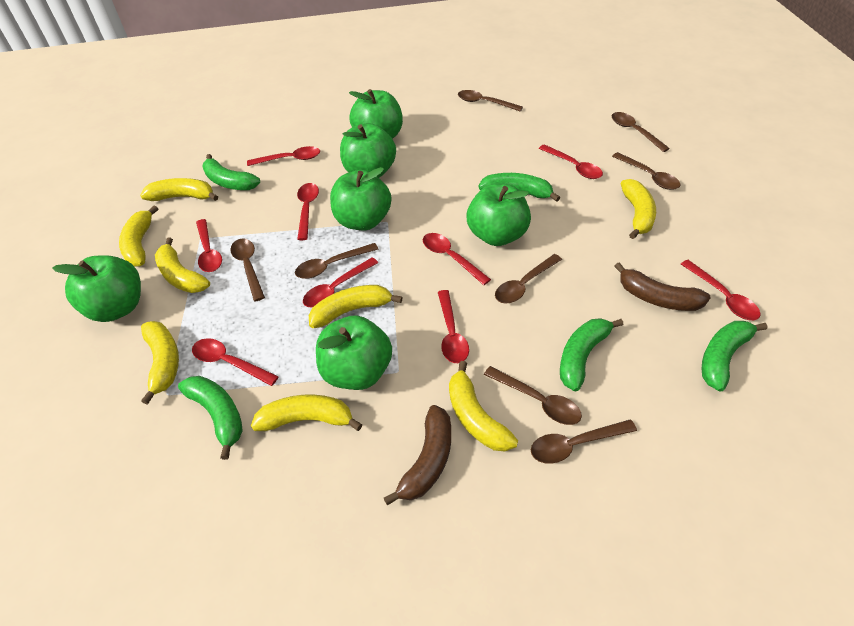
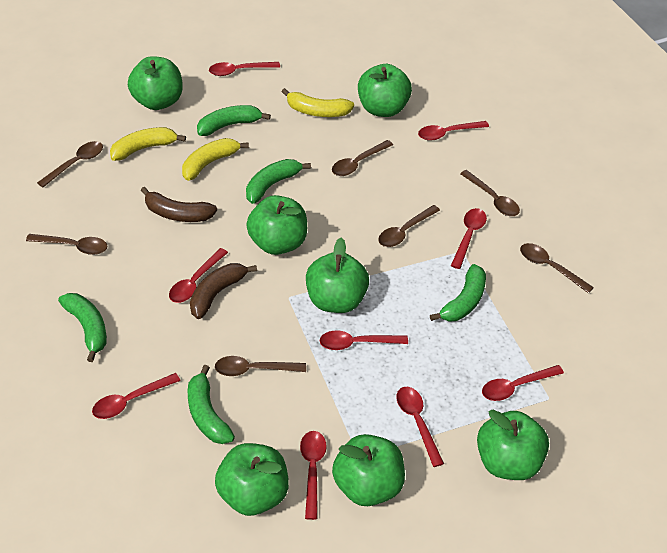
brown spoon: 8 -> 7
green apple: 6 -> 7
yellow banana: 8 -> 3

